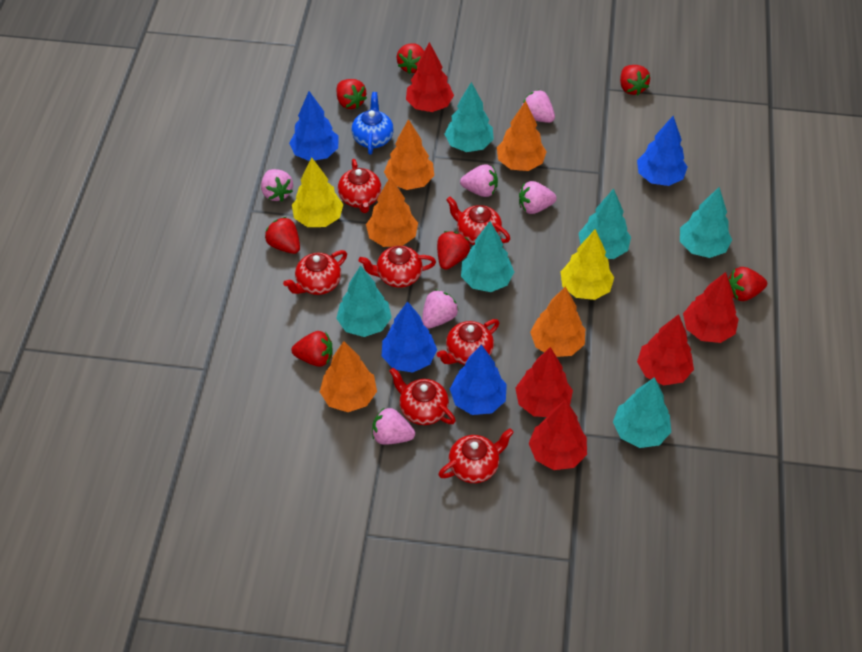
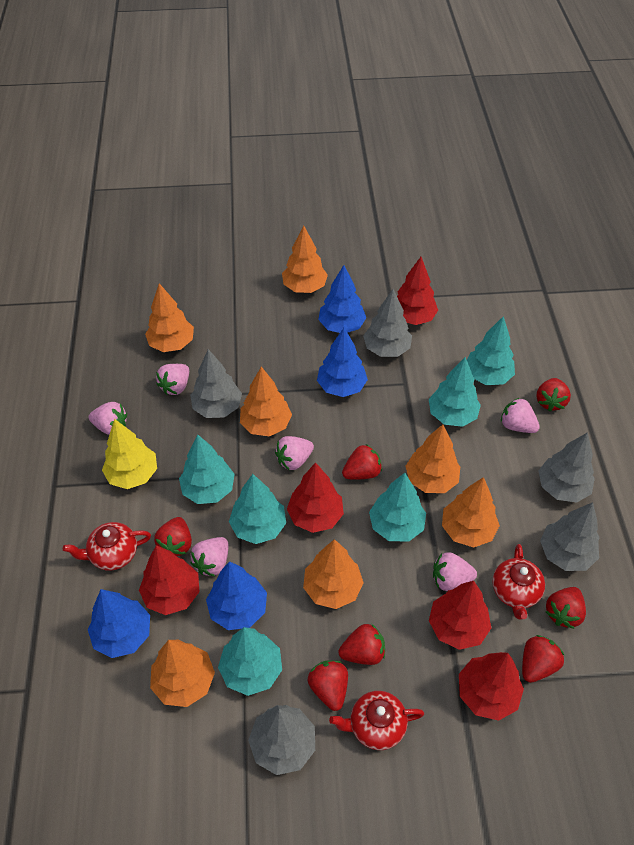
blue teapot: 1 -> 0
grey tree: 0 -> 5
orange tree: 5 -> 7
red teapot: 7 -> 3
yellow tree: 2 -> 1

